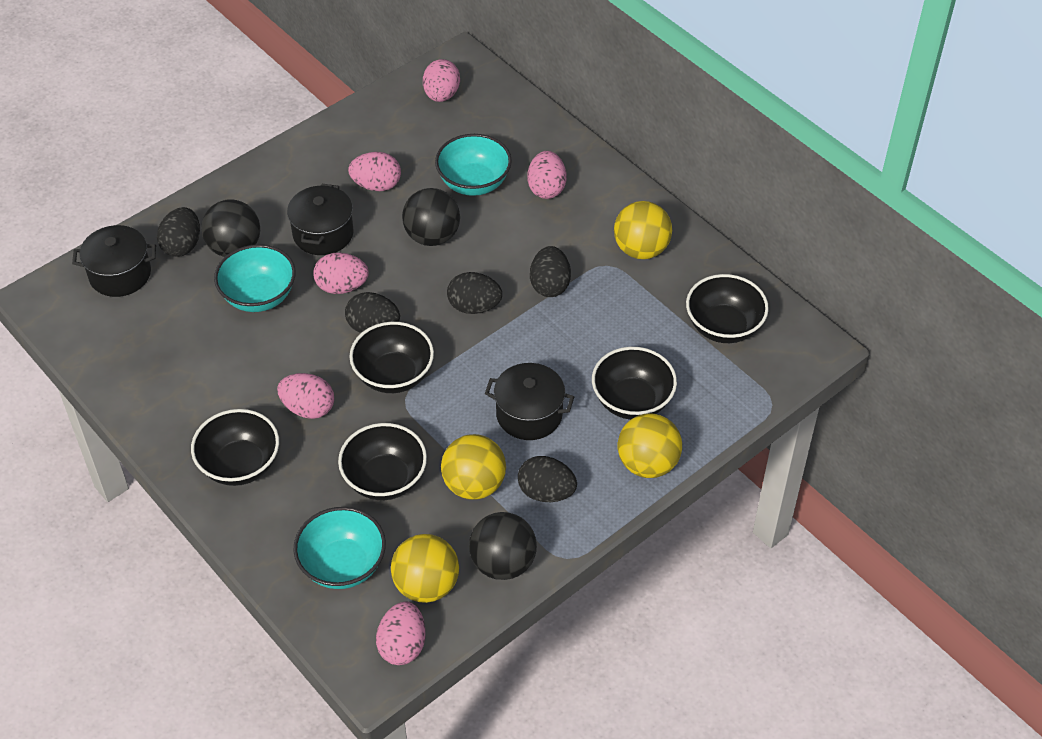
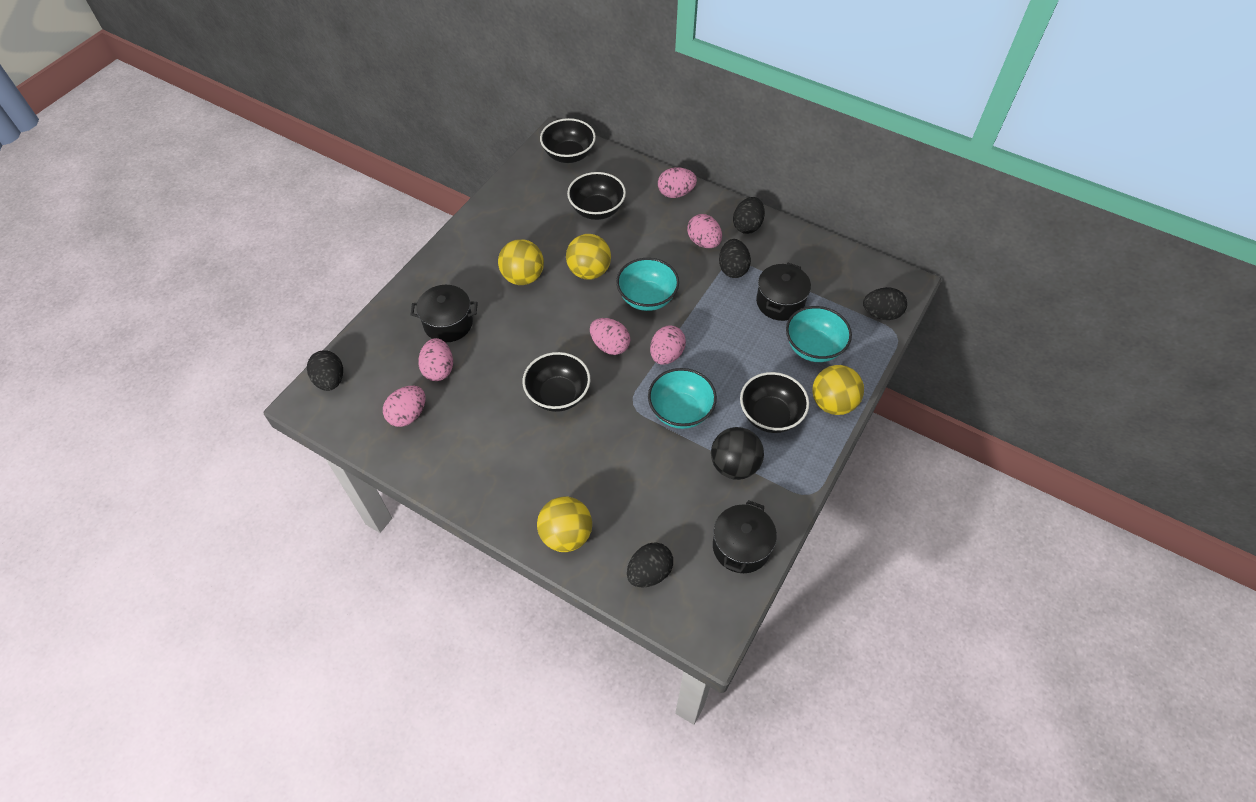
black ball: 3 -> 1
black bowl: 5 -> 4

